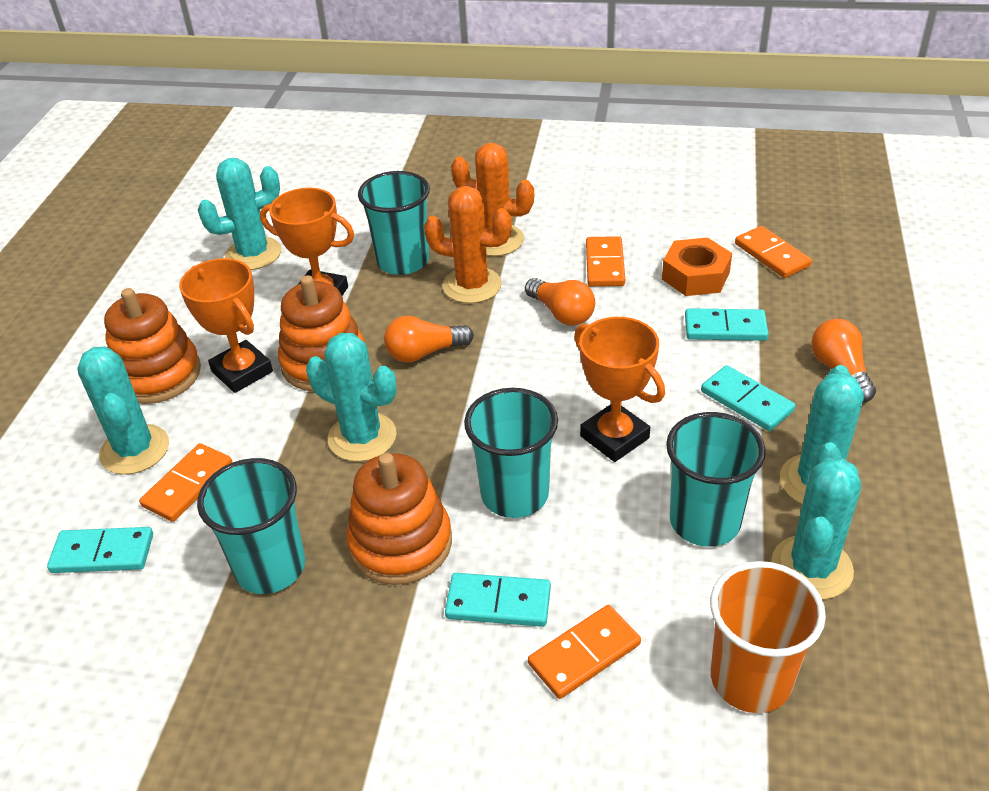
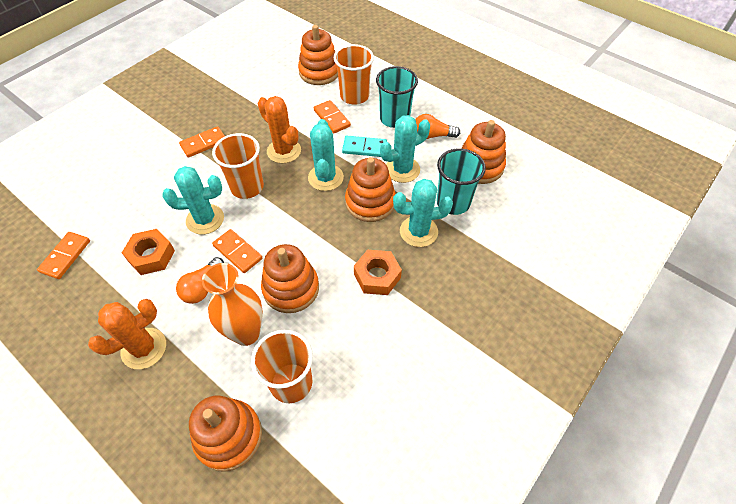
orange cup: 1 -> 3
orange light bulb: 3 -> 2
orange nut: 1 -> 2
orange stacking toy: 3 -> 5
orange trophy: 3 -> 0
orange vase: 0 -> 1
turquoise cactus: 5 -> 4
turquoise cup: 4 -> 2
turquoise domino: 4 -> 1

